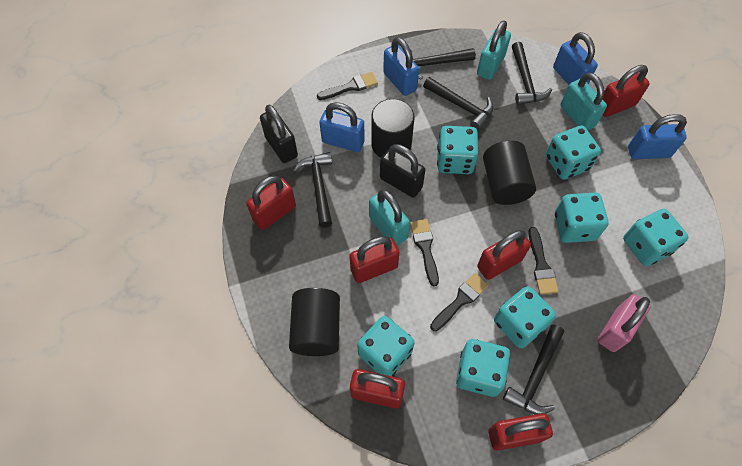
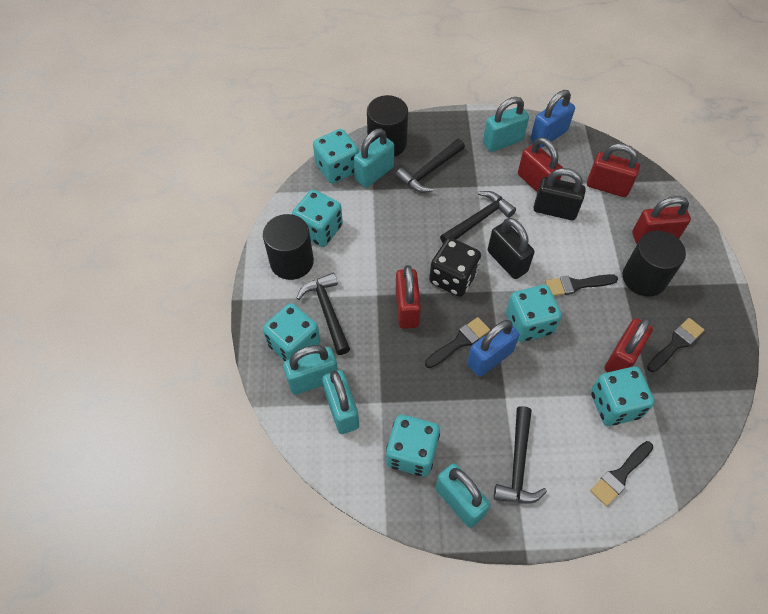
black dice: 0 -> 1
black hammer: 5 -> 4
blue padlock: 4 -> 2
pink padlock: 1 -> 0
red padlock: 6 -> 5
turquoise dice: 7 -> 6
turquoise padlock: 3 -> 5

